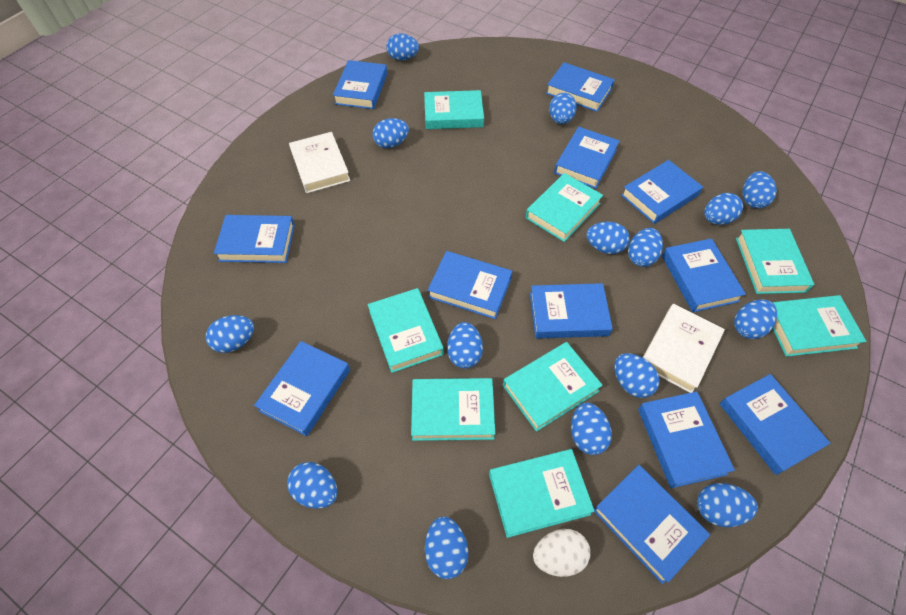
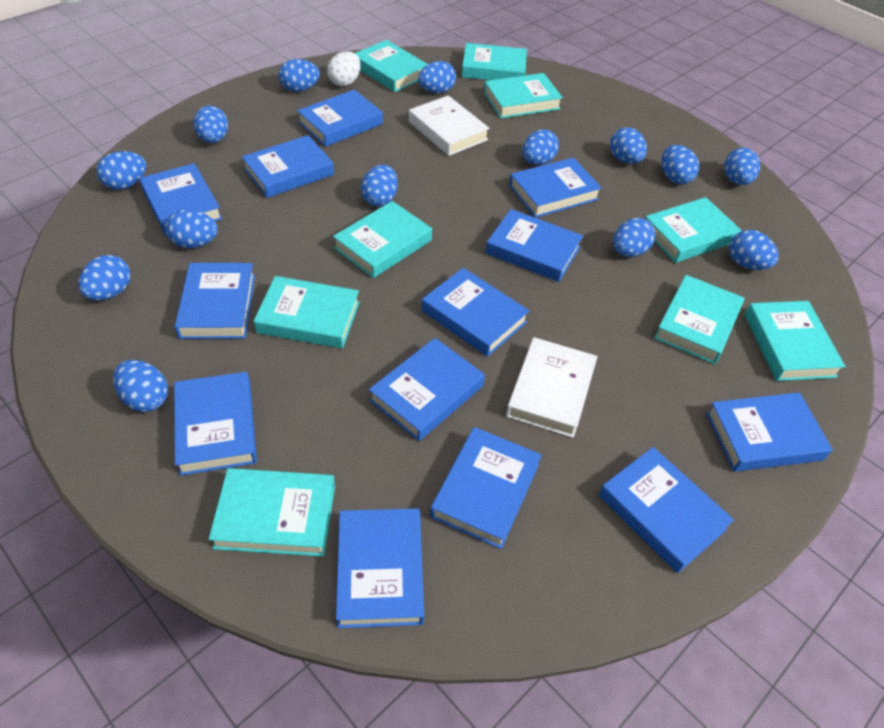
blue book: 12 -> 13
blue egg: 15 -> 14
turquoise book: 8 -> 9

